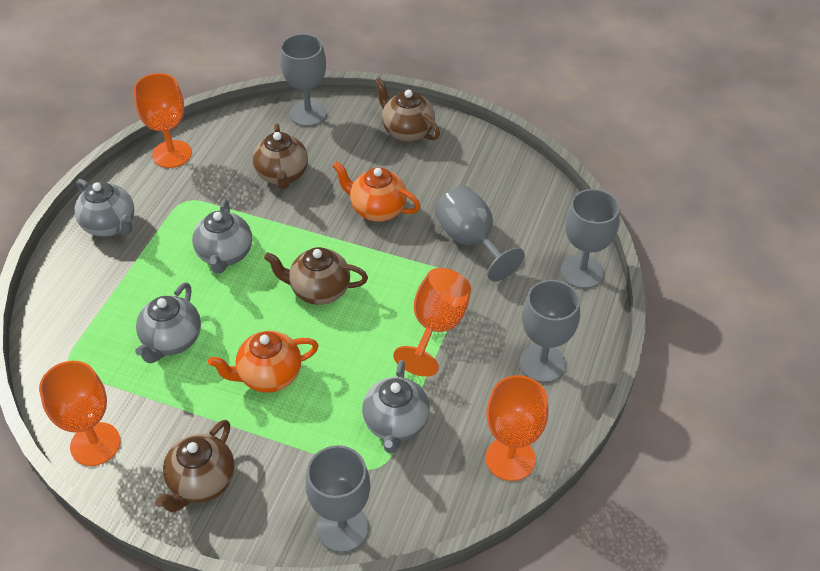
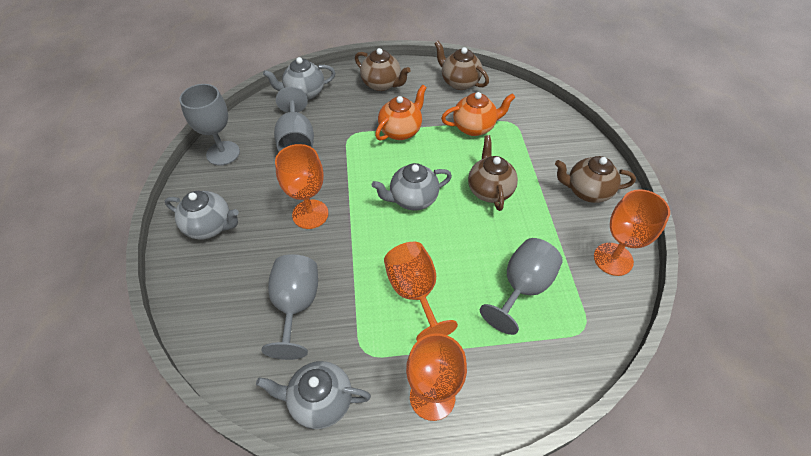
grey goblet: 5 -> 4

